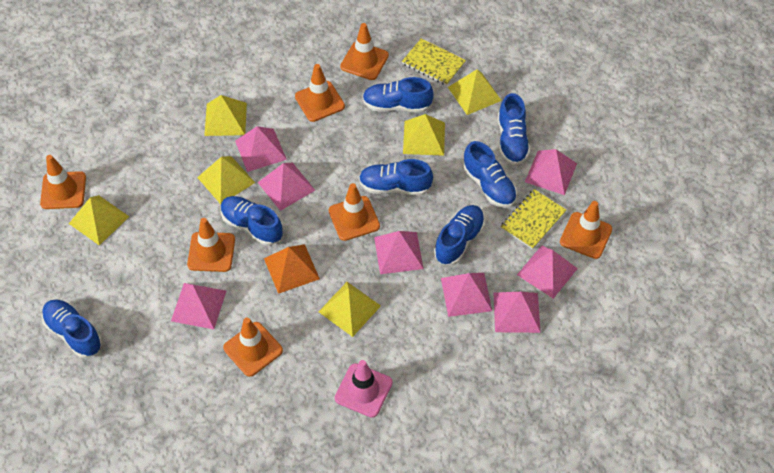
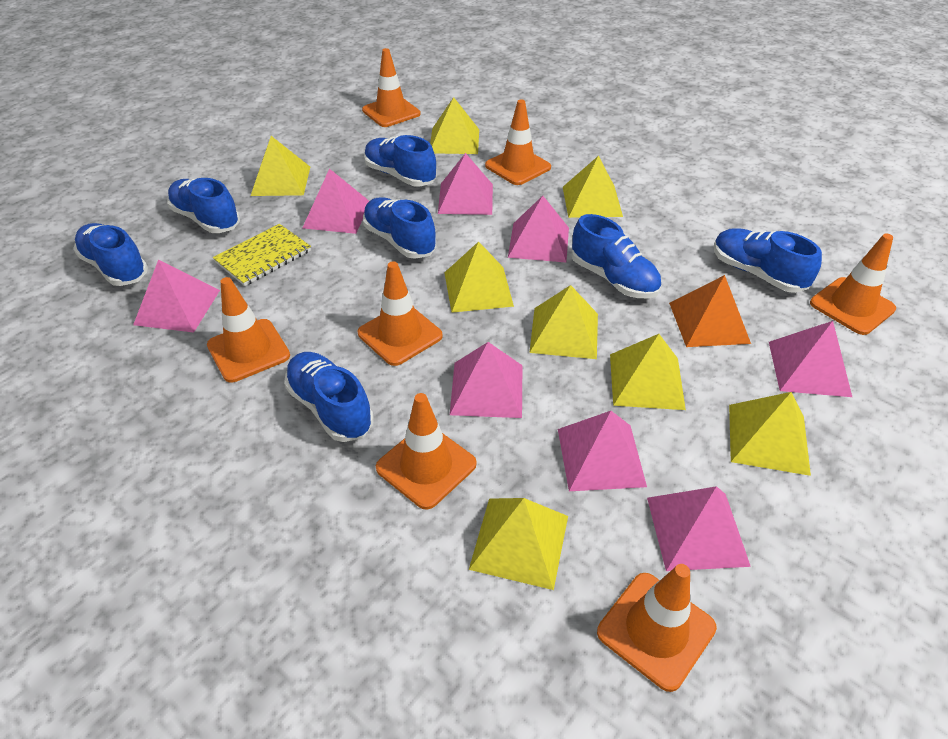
pink traffic cone: 1 -> 0
yellow notebook: 2 -> 1
yellow pyramid: 6 -> 8

